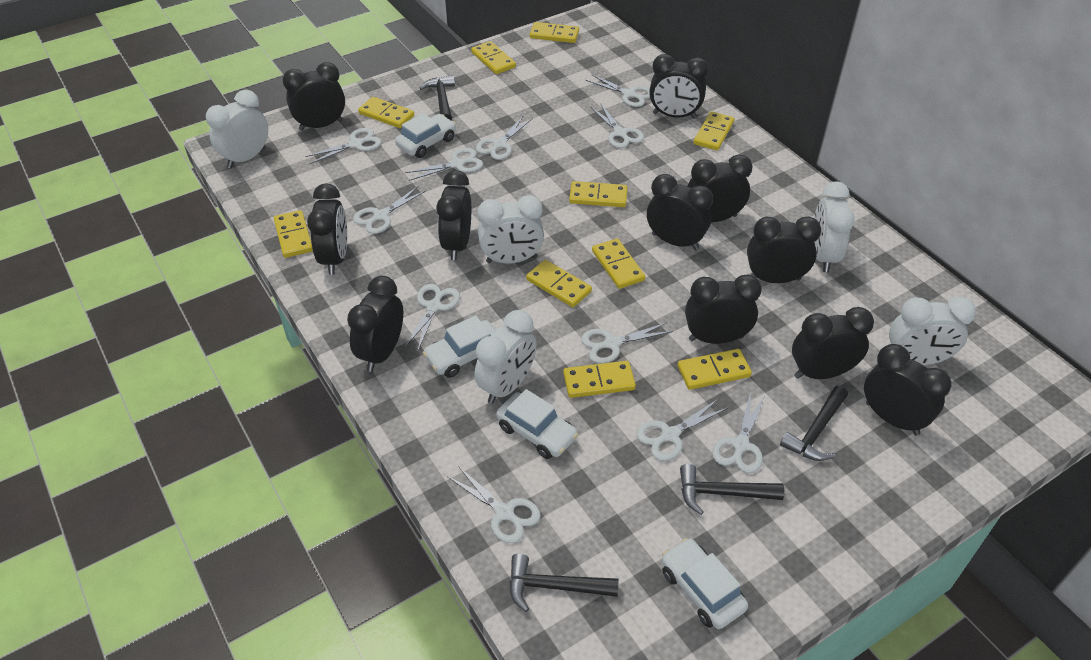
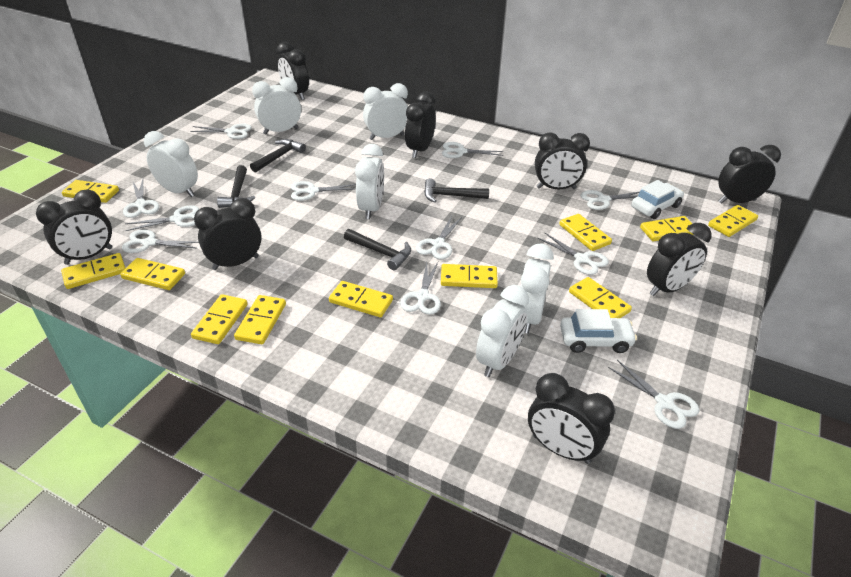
black clock: 11 -> 8
white car: 4 -> 2
white clock: 5 -> 6
yellow domino: 10 -> 11

